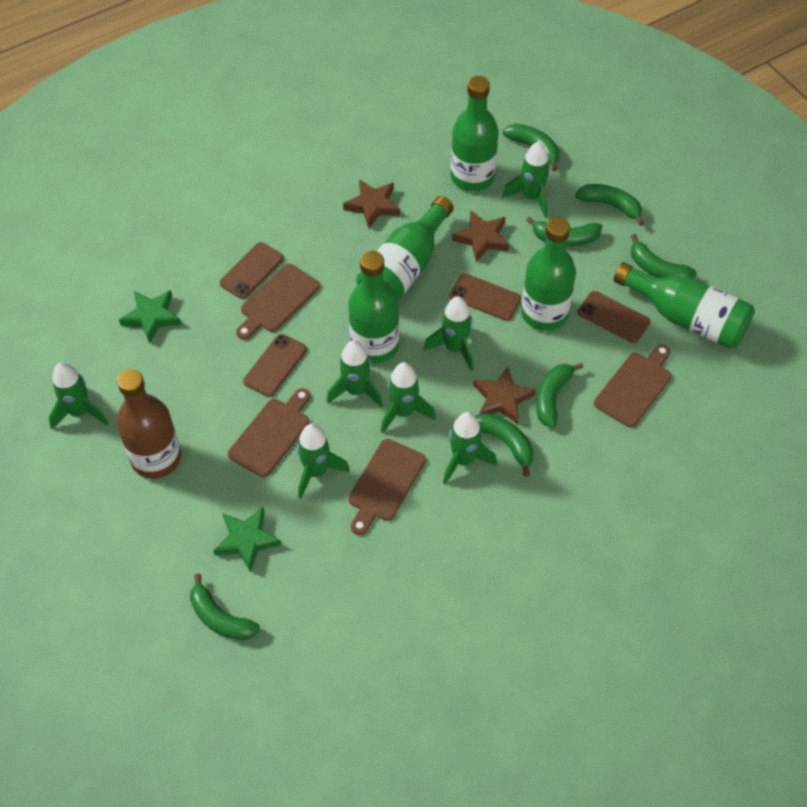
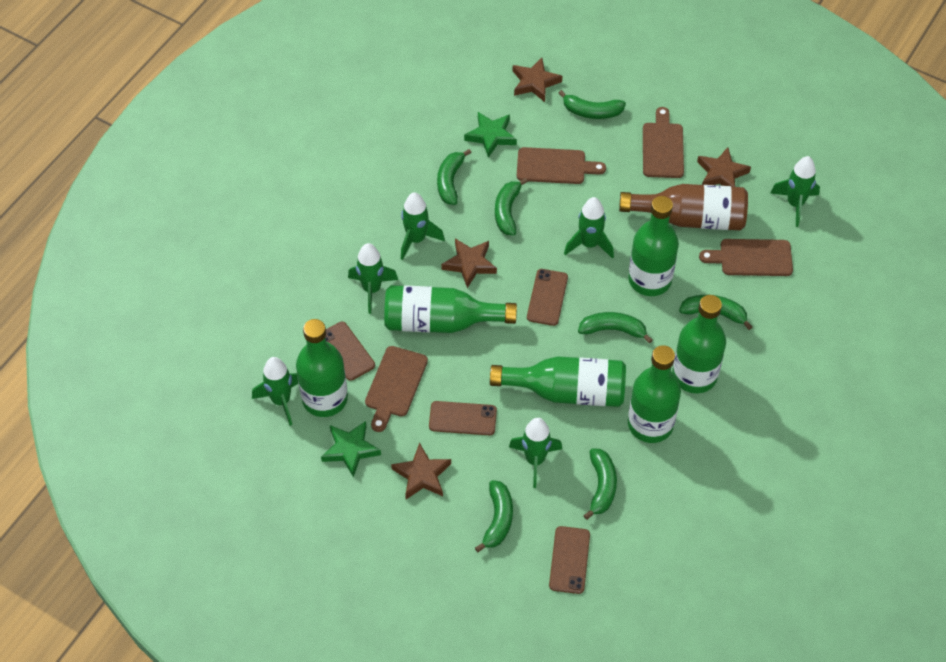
brown star: 3 -> 4
green bottle: 5 -> 6
green rocket: 7 -> 6

